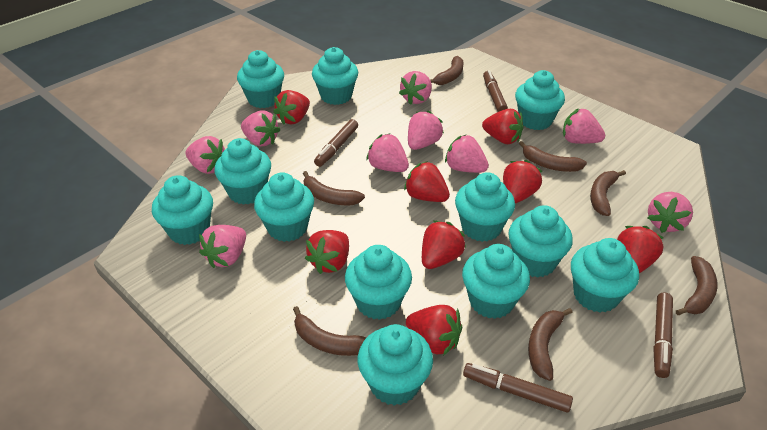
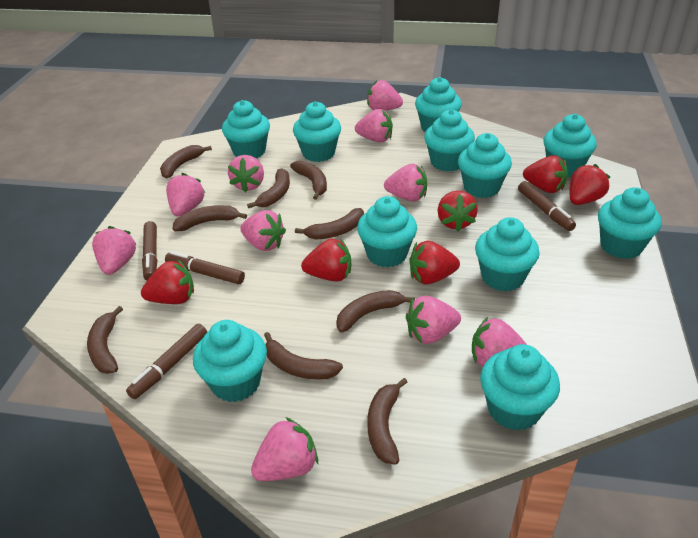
brown banana: 7 -> 9
pink strawberry: 9 -> 10
red strawberry: 8 -> 6
turquoise cupcake: 12 -> 11

